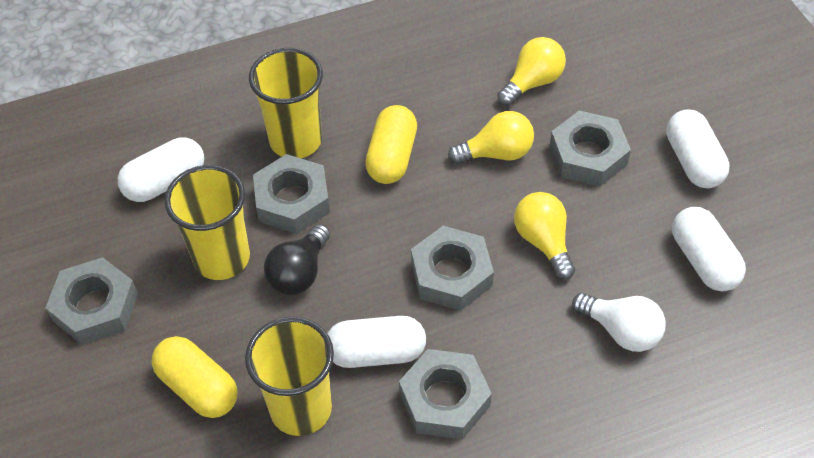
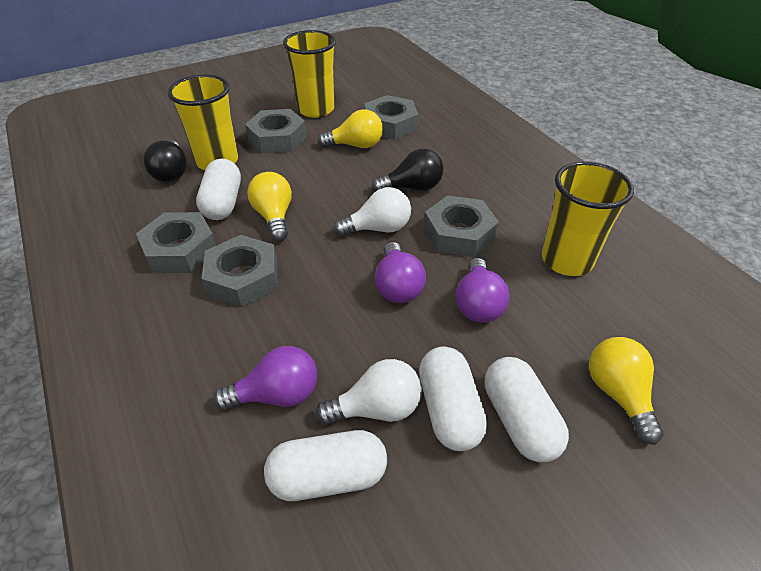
black light bulb: 1 -> 2
purple light bulb: 0 -> 3
white light bulb: 1 -> 2
yellow capsule: 2 -> 0

